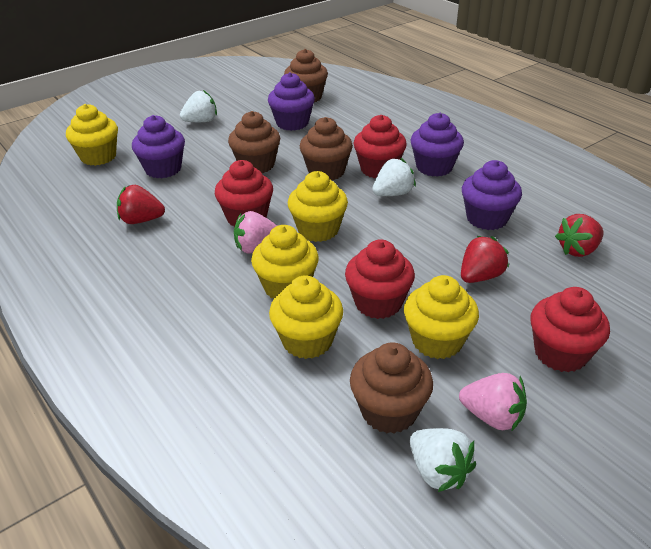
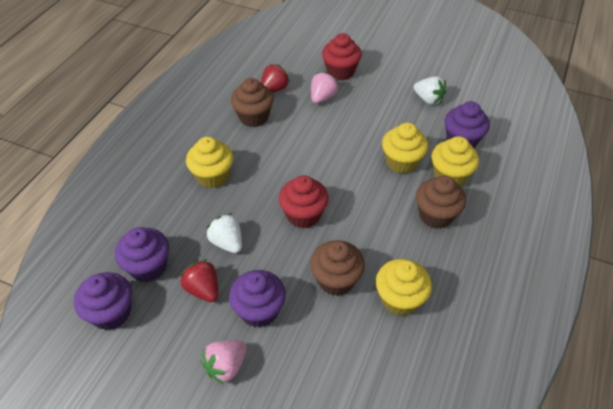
brown cupcake: 4 -> 3
red cupcake: 4 -> 2
red strawberry: 3 -> 2
white strawberry: 3 -> 2
yellow cupcake: 5 -> 4

